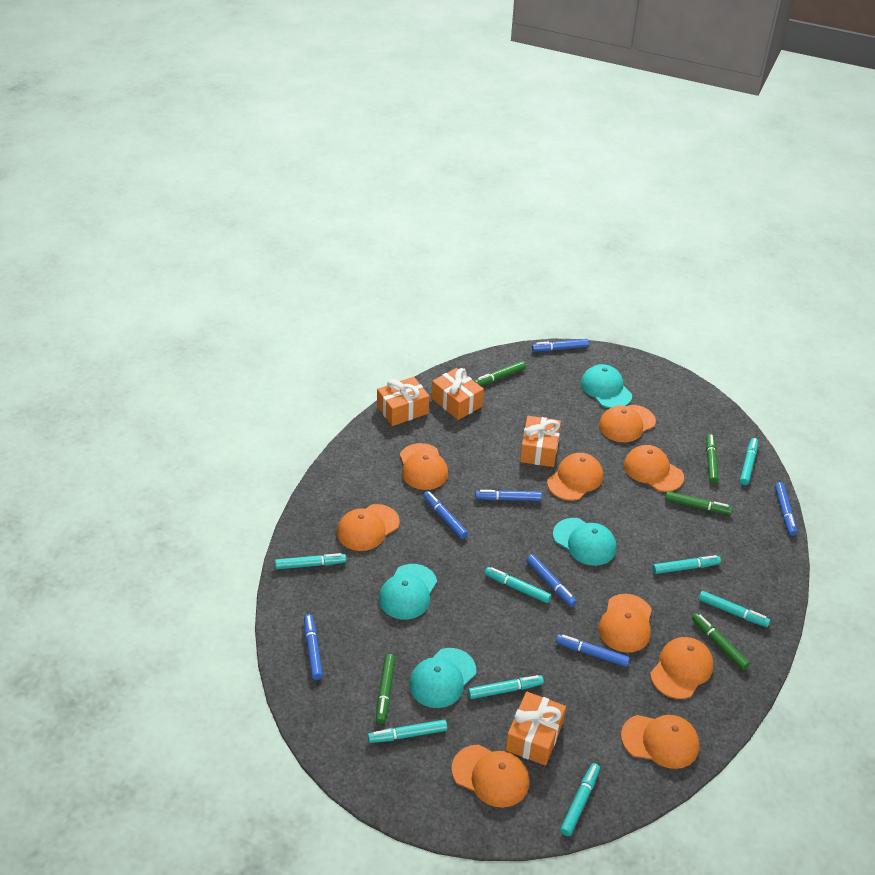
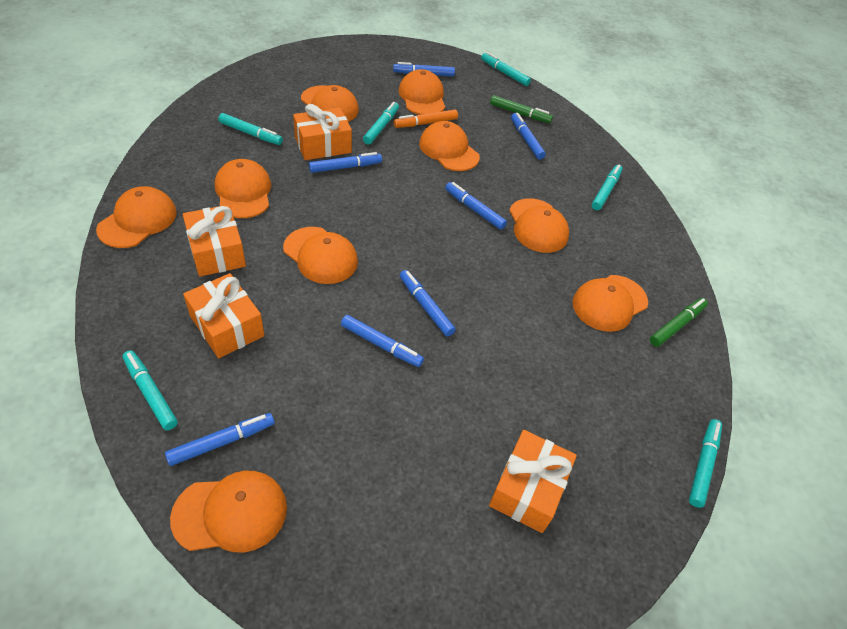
green marker: 5 -> 2
orange marker: 0 -> 1
turquoise cap: 4 -> 0
turquoise marker: 8 -> 6

